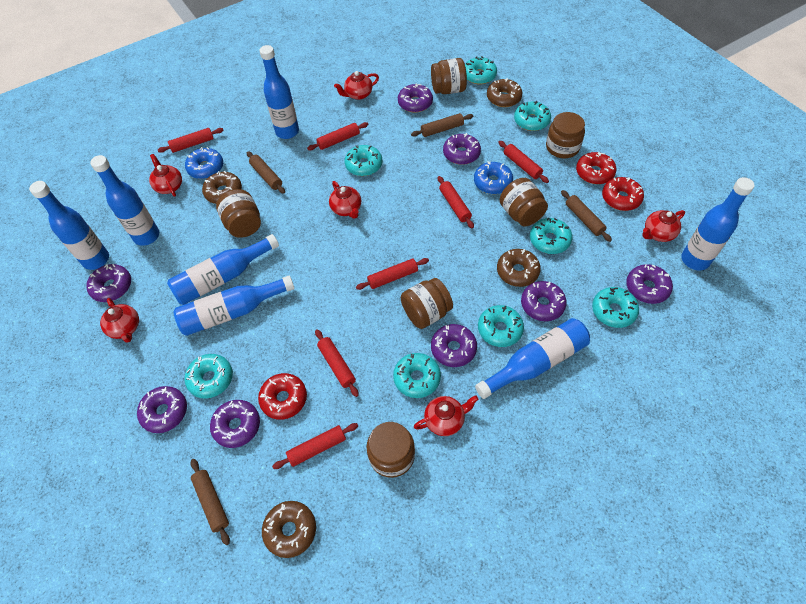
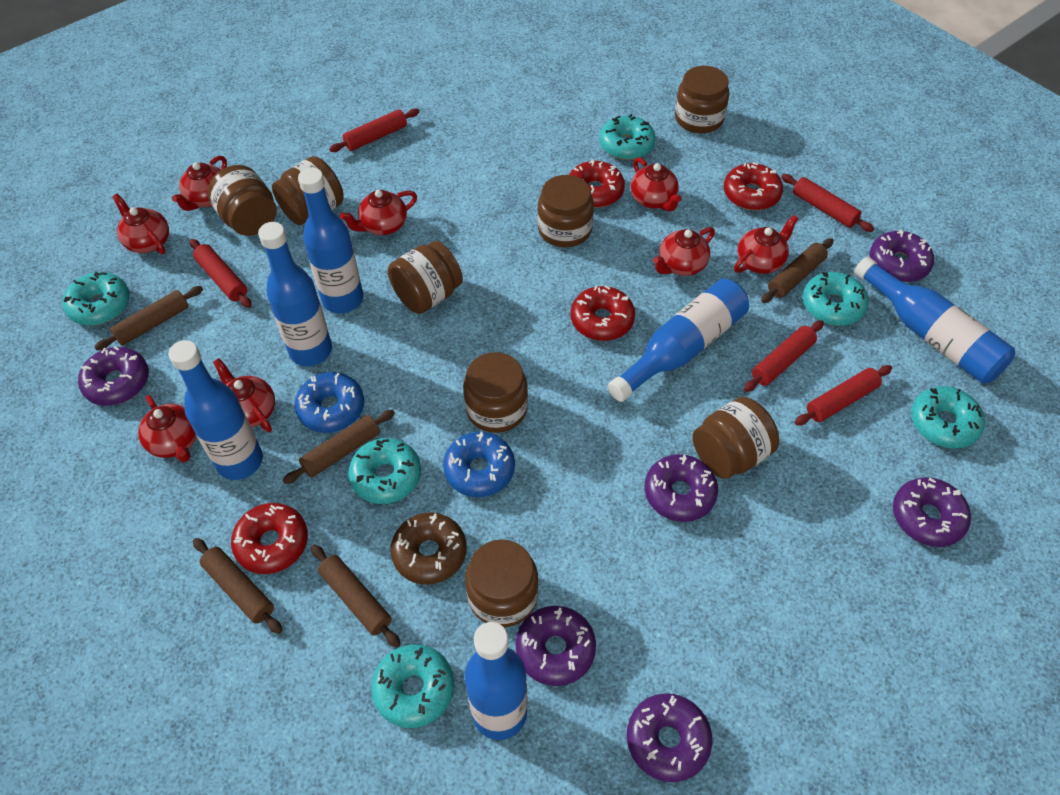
blue bottle: 7 -> 6
brown donut: 4 -> 1
brown jar: 6 -> 8
brown rolling pin: 4 -> 5
purple donut: 8 -> 6
red donut: 3 -> 4
red rolling pin: 7 -> 5
red teapot: 6 -> 8
turquoise donut: 8 -> 6

